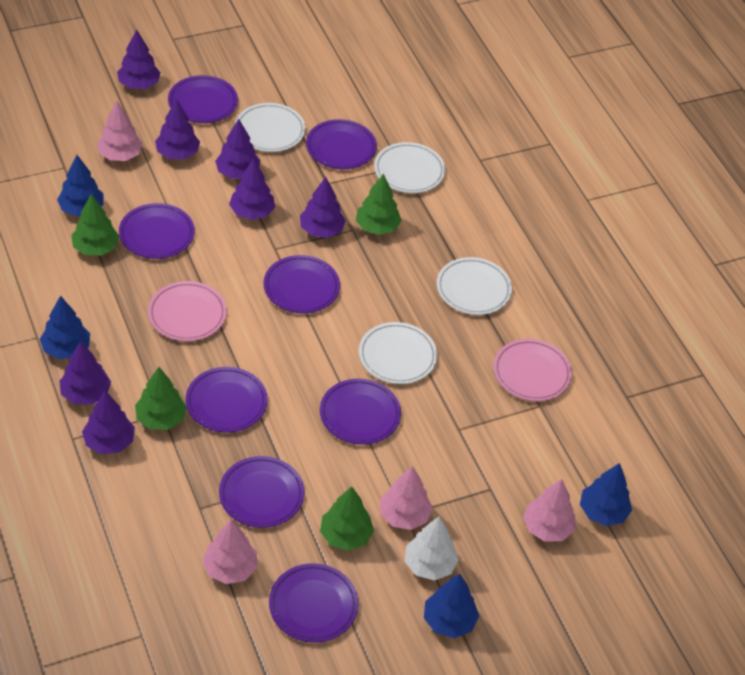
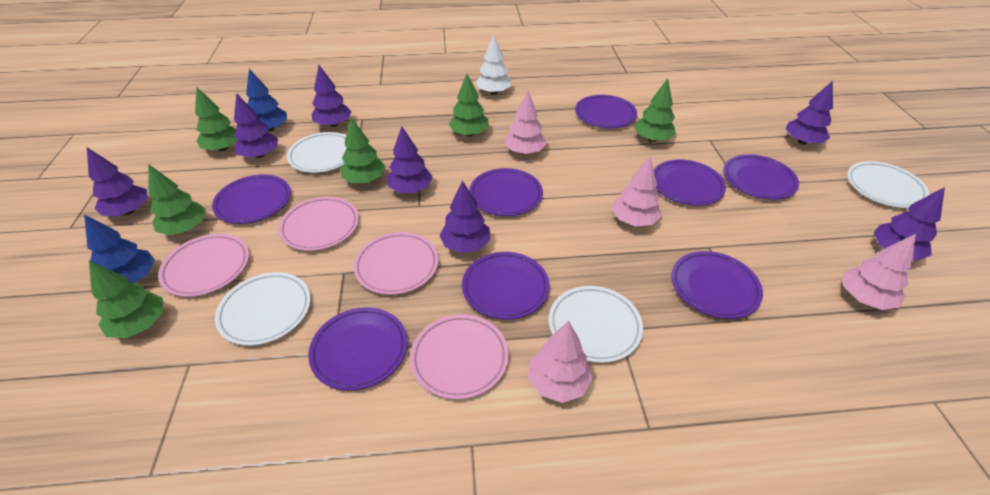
blue tree: 4 -> 2
green tree: 4 -> 6
pink plate: 2 -> 4

